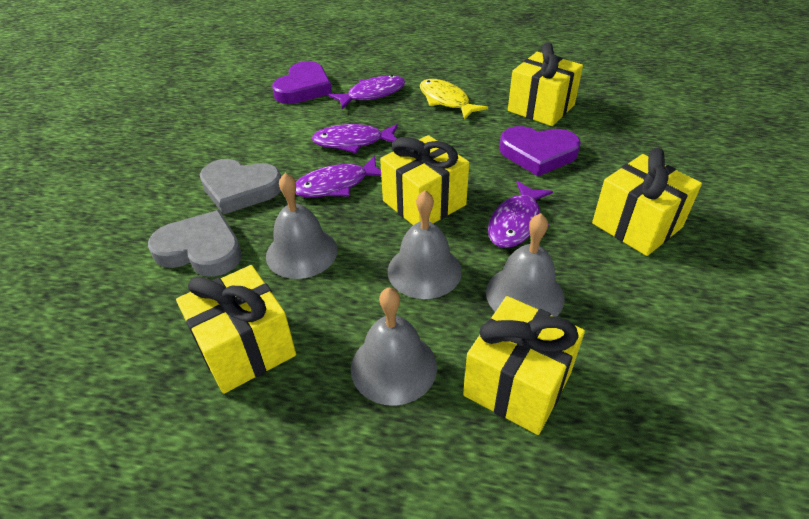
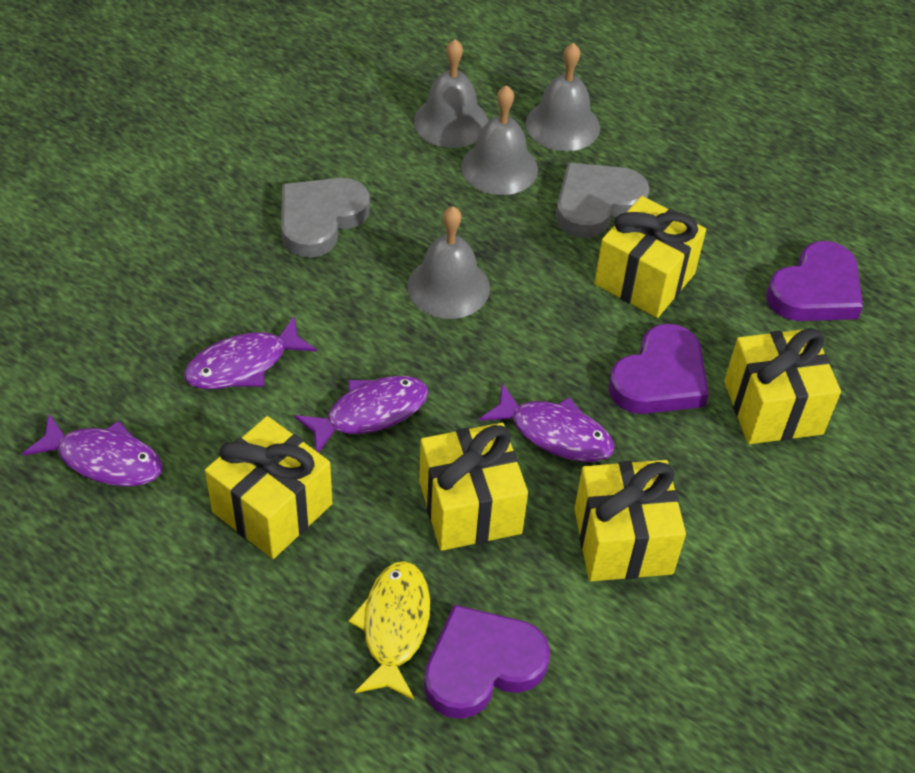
purple heart: 2 -> 3

